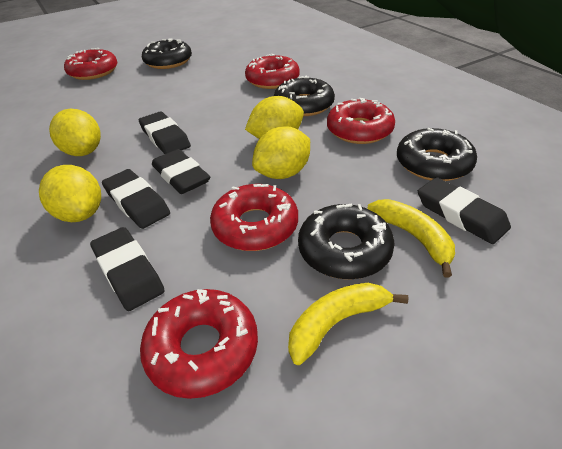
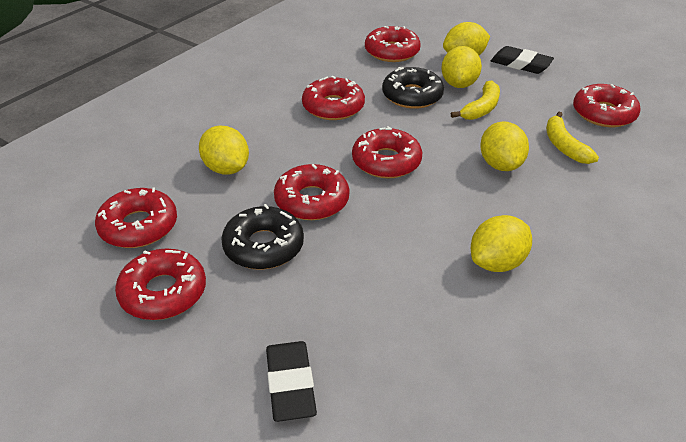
black donut: 4 -> 2
black eraser: 5 -> 2
red donut: 5 -> 7
yellow lemon: 4 -> 5

